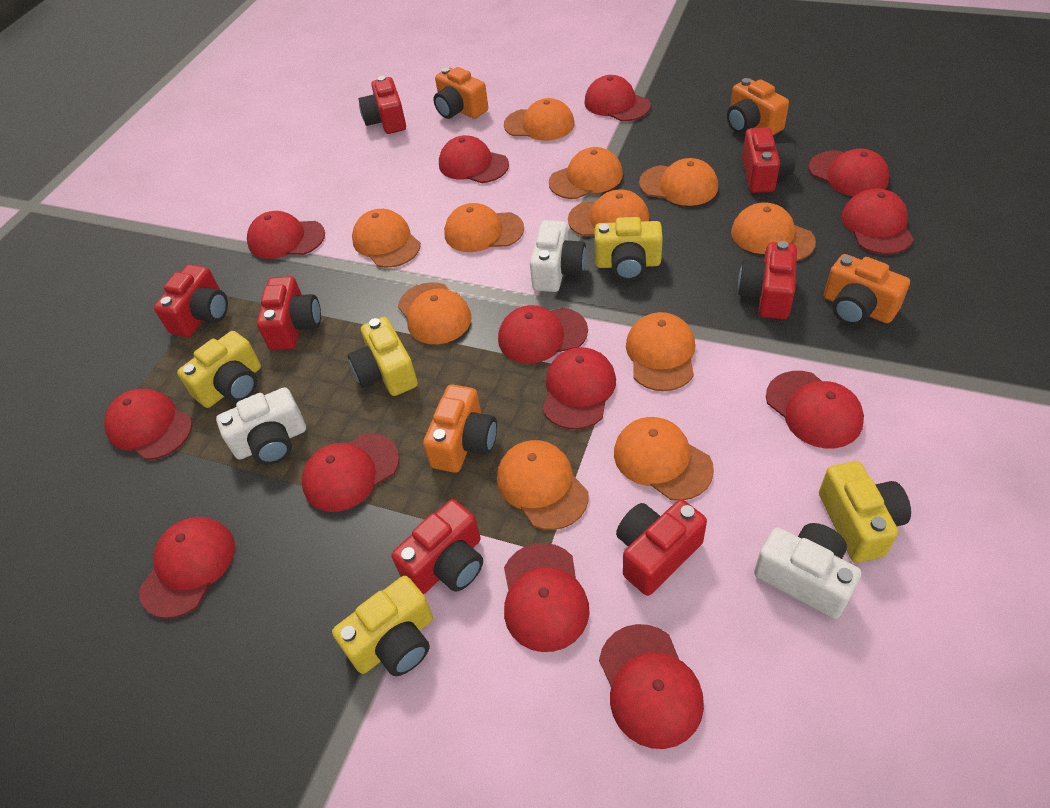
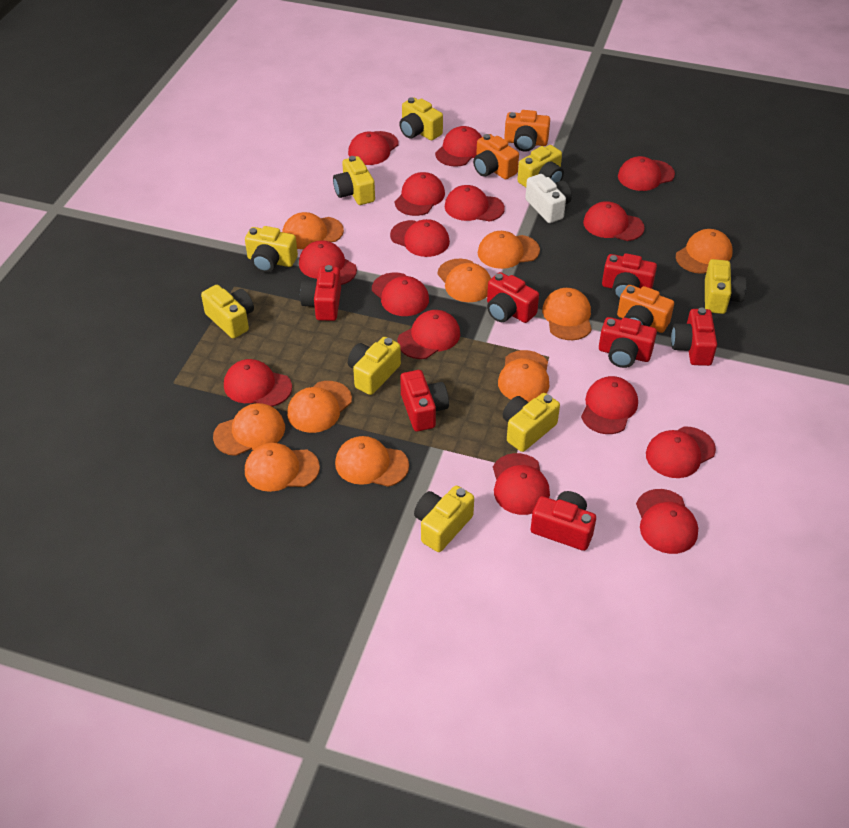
orange camera: 4 -> 3
orange cap: 11 -> 10
red cap: 13 -> 15
white camera: 3 -> 1
yellow camera: 5 -> 9

